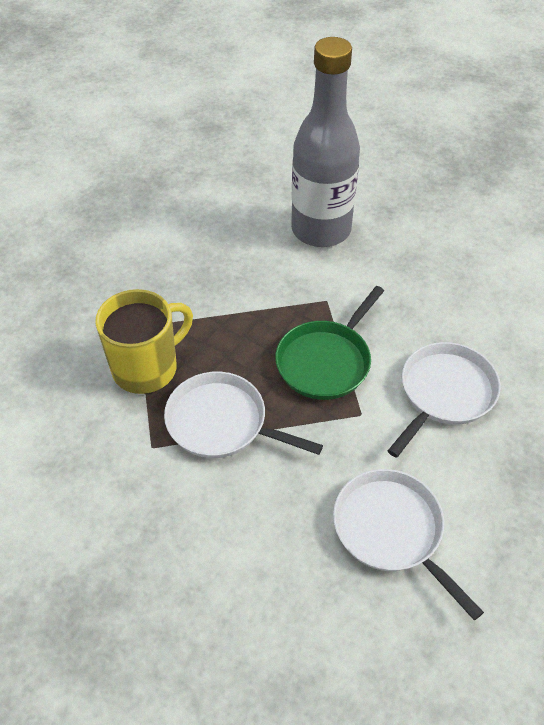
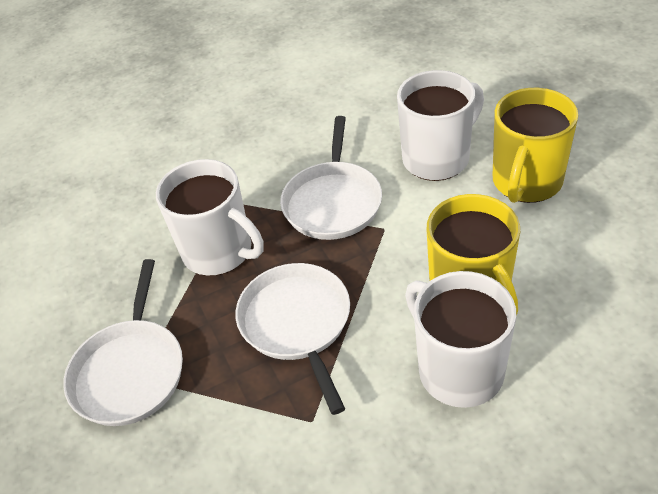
green pan: 1 -> 0
grey bottle: 1 -> 0
white mug: 0 -> 3
yellow mug: 1 -> 2

